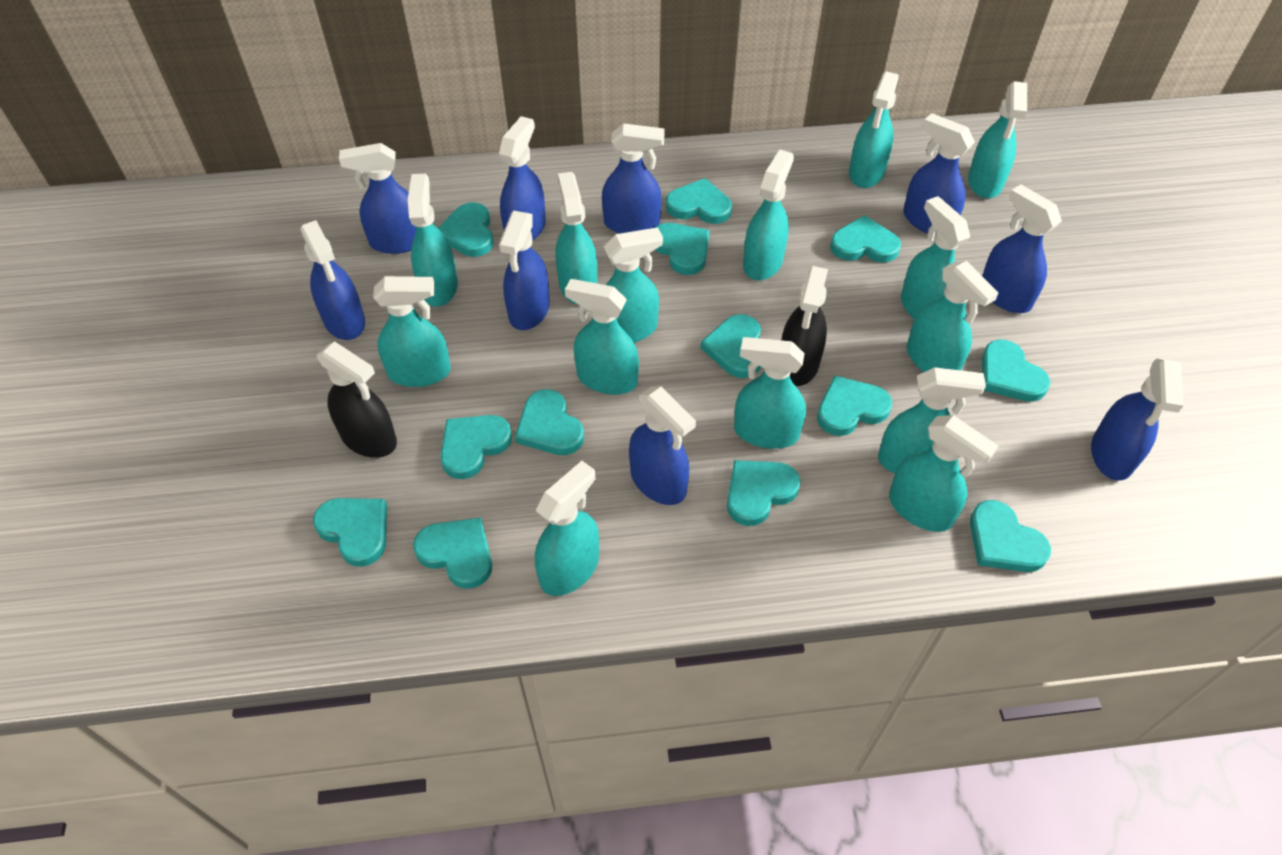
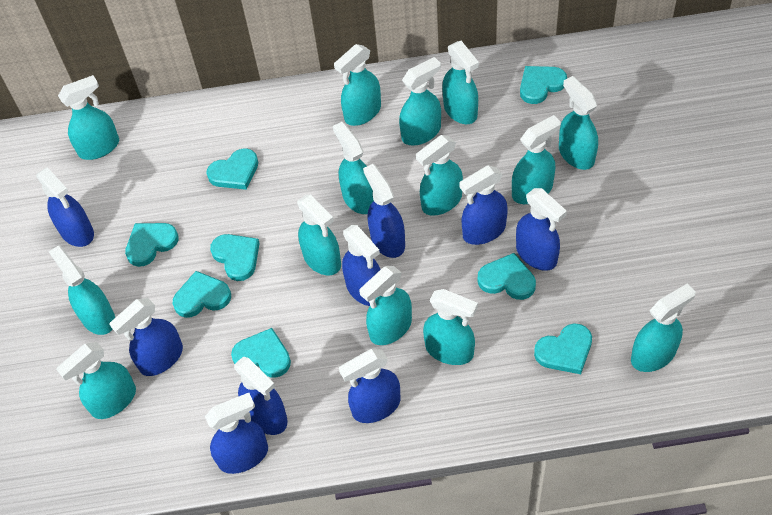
black spray bottle: 2 -> 0
turquoise heart: 13 -> 8

